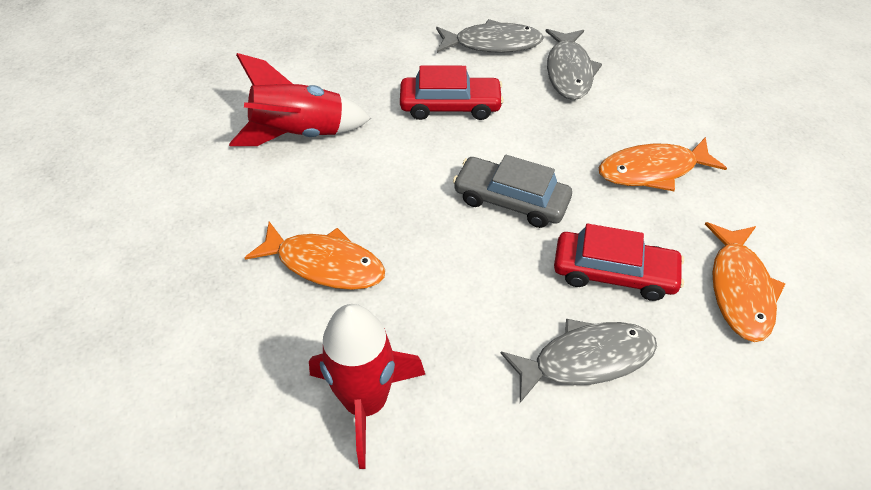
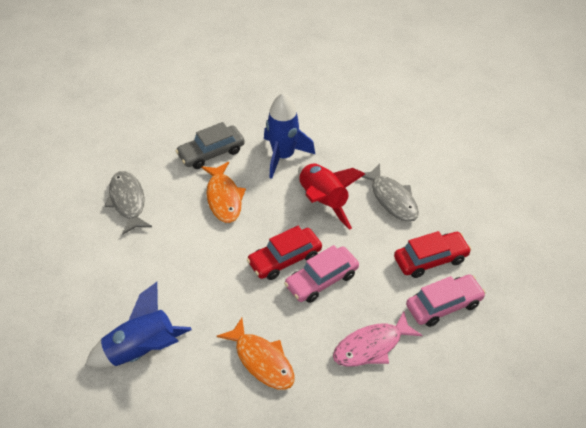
blue rocket: 0 -> 2
grey fish: 3 -> 2
orange fish: 3 -> 2
pink car: 0 -> 2
pink fish: 0 -> 1
red rocket: 2 -> 1

